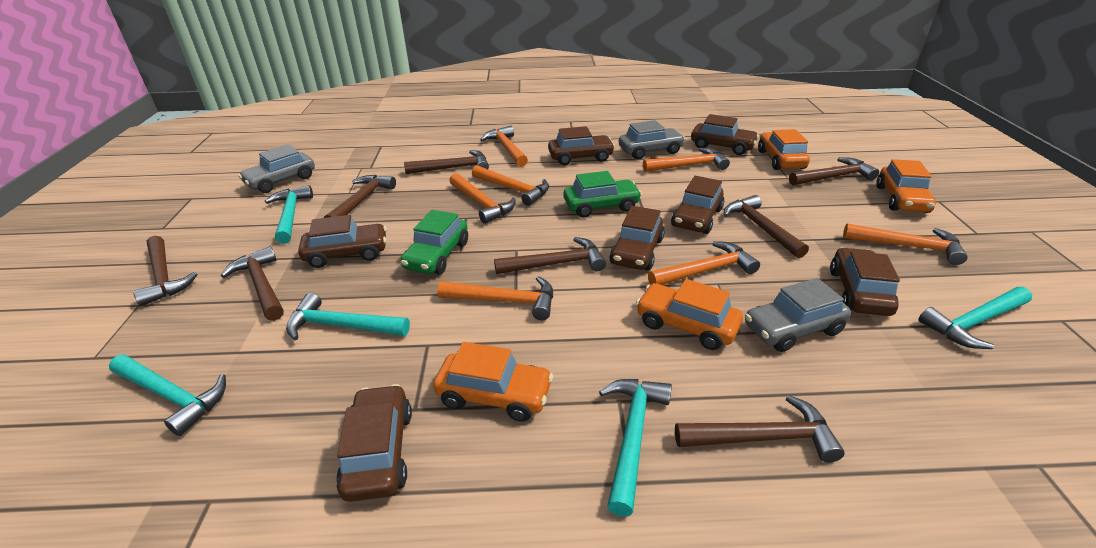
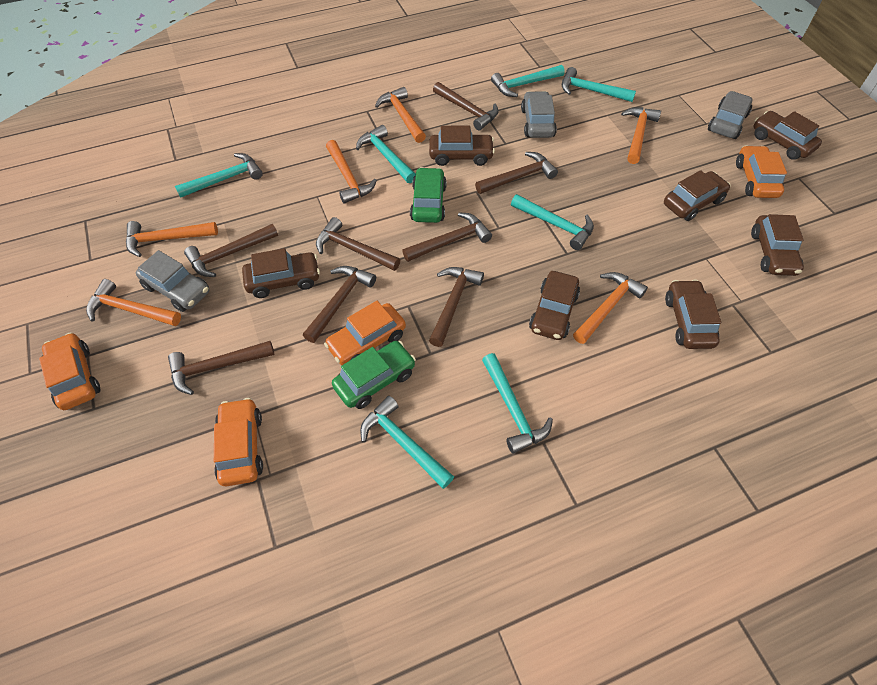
orange hammer: 7 -> 6
turquoise hammer: 5 -> 7

